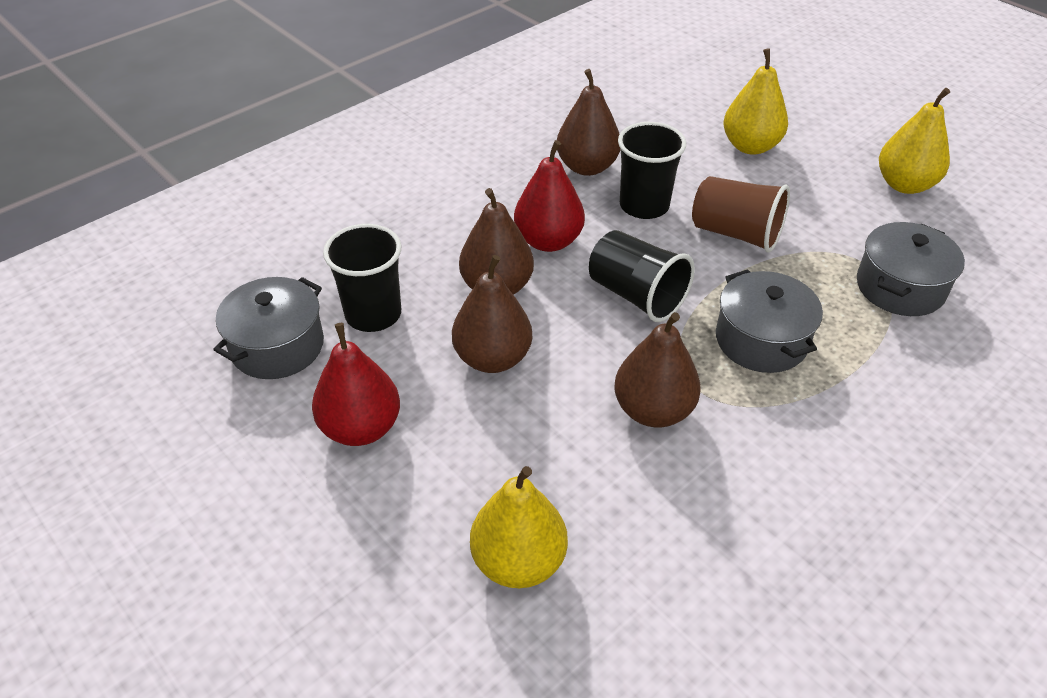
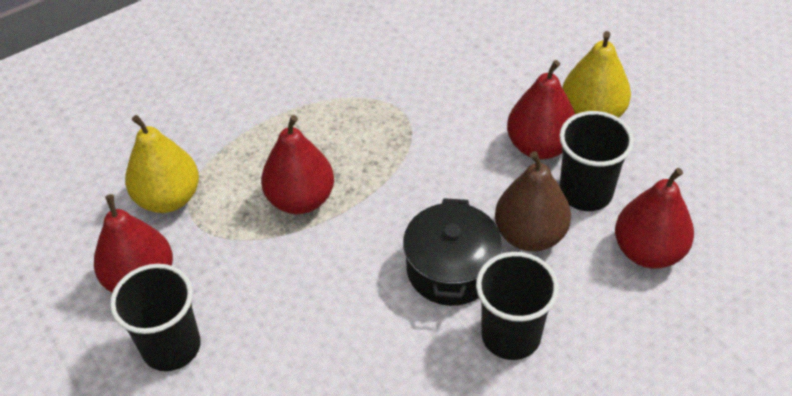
black pot: 0 -> 1
brown cup: 1 -> 0
brown pear: 4 -> 1
grey pot: 3 -> 0
red pear: 2 -> 4
yellow pear: 3 -> 2

